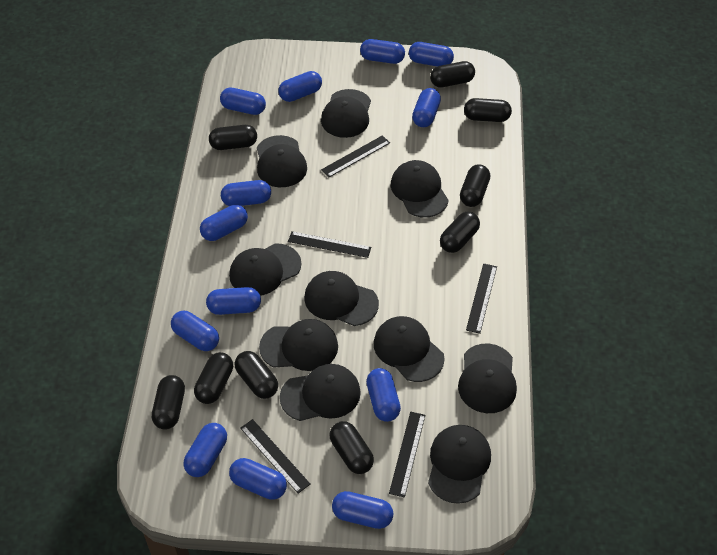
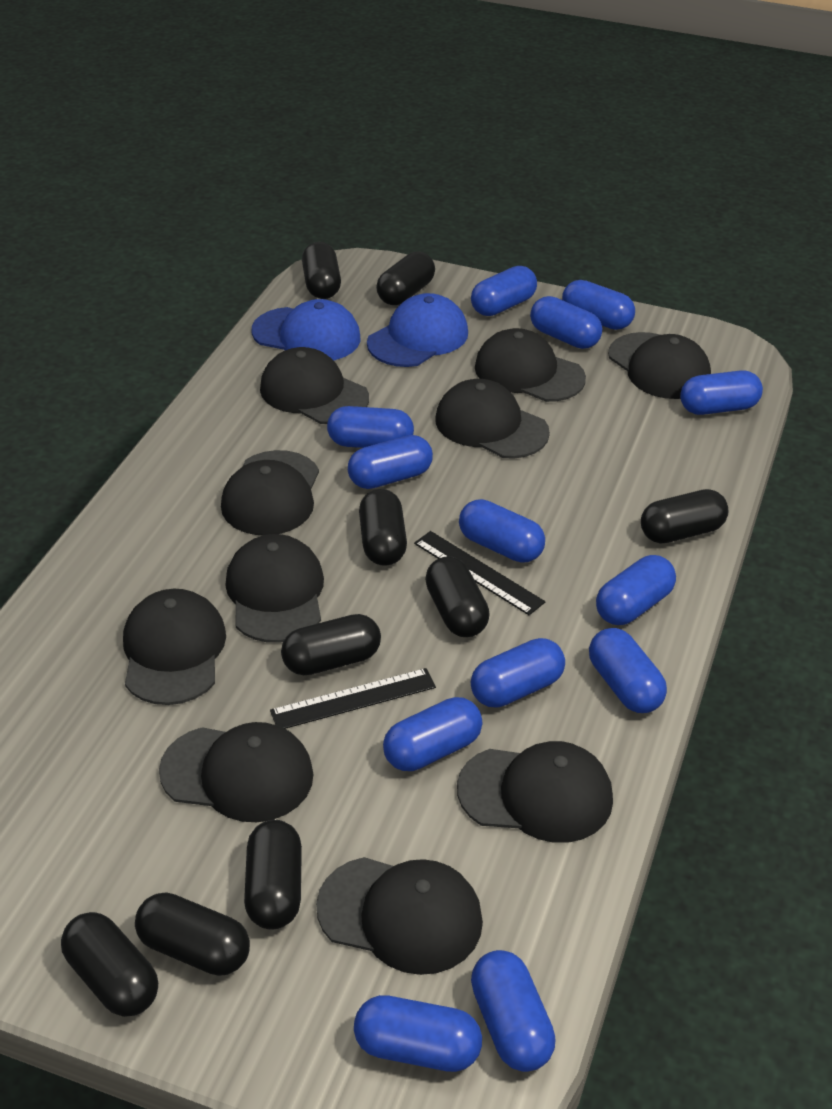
black ruler: 5 -> 2
blue cap: 0 -> 2

